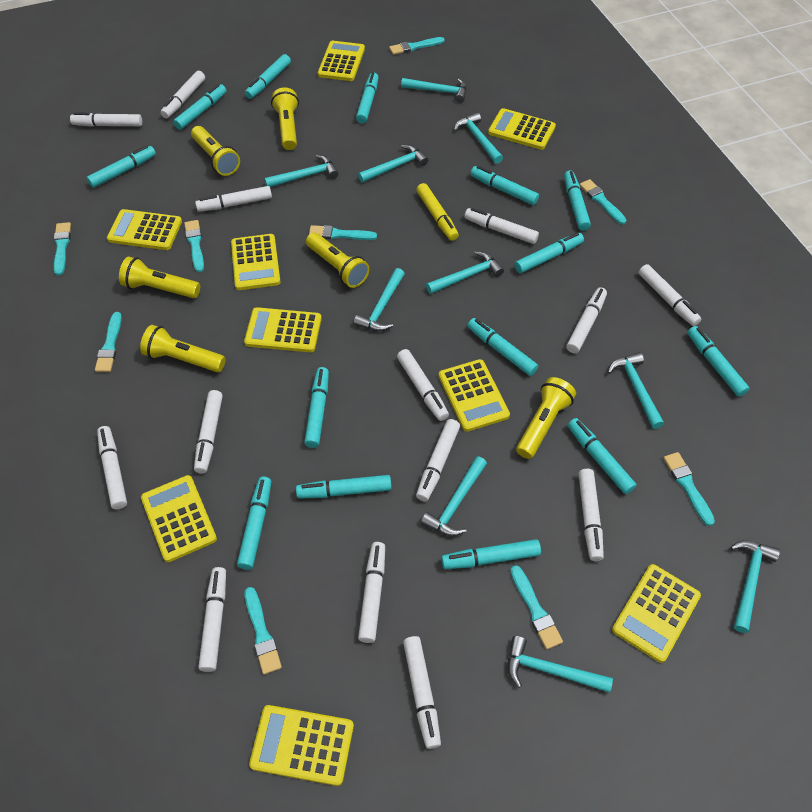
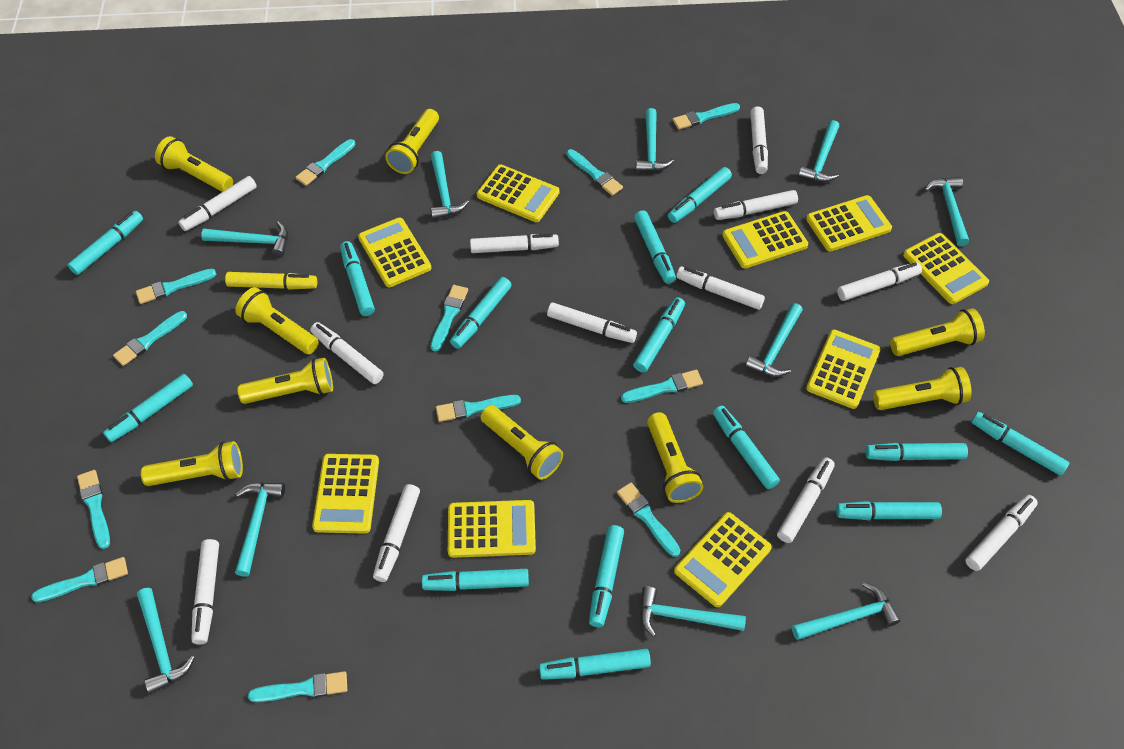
turquoise brush: 9 -> 12
white marker: 14 -> 12
yellow flashlight: 6 -> 9

